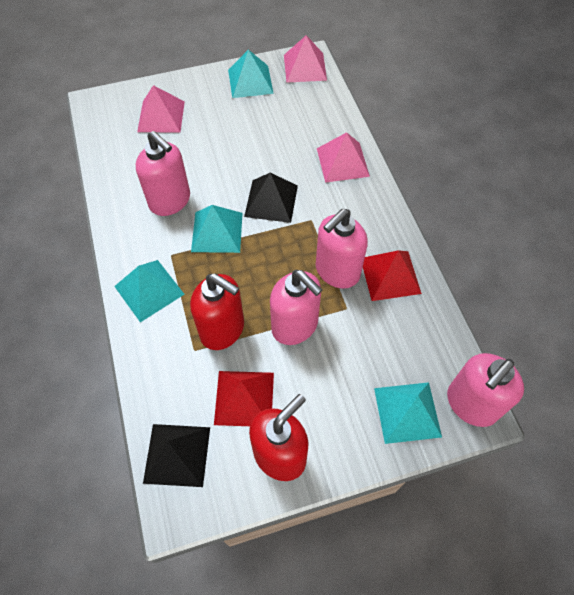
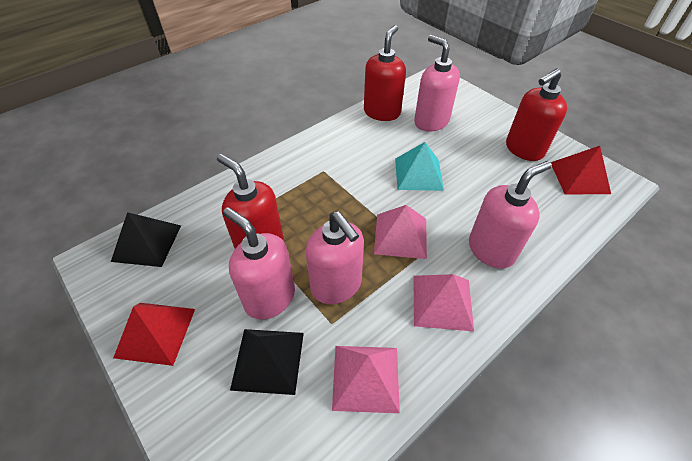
red soap dispenser: 2 -> 3
turquoise pyramid: 4 -> 1

